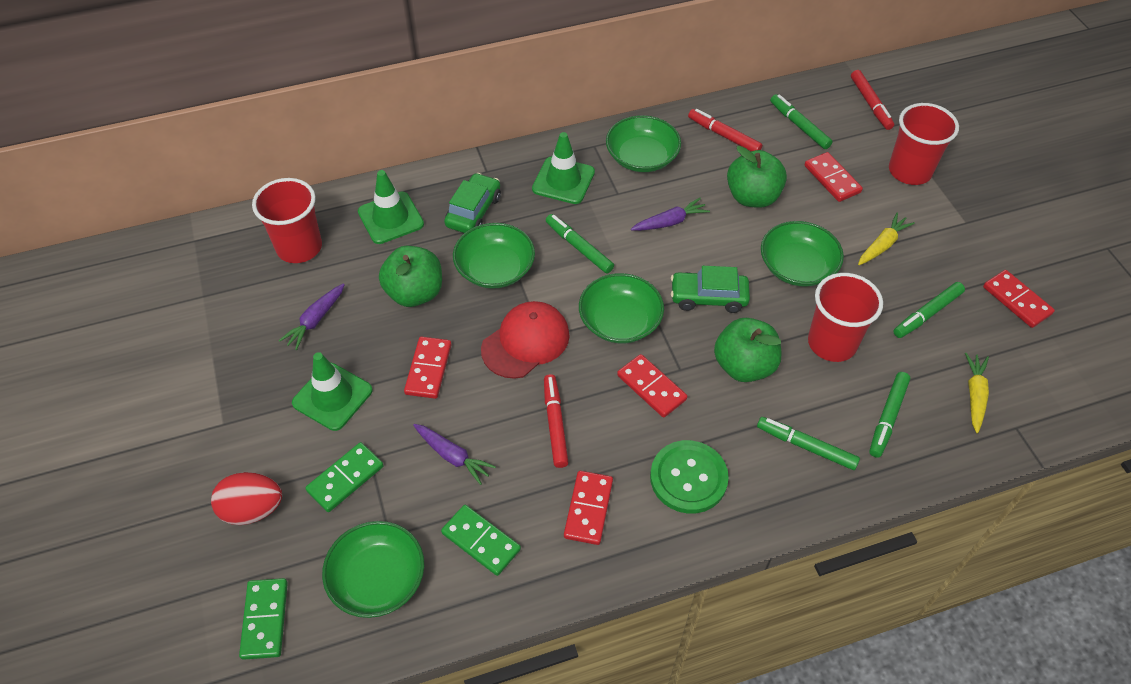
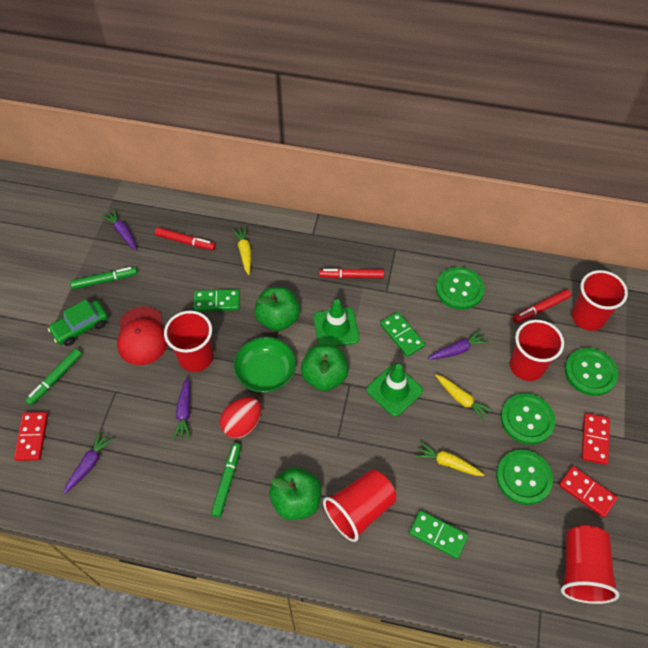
green bowl: 5 -> 1
green button: 1 -> 4
green car: 2 -> 1
green marker: 5 -> 3
green traffic cone: 3 -> 2
purple carrot: 3 -> 4
red cup: 3 -> 5
red domino: 5 -> 3
yellow carrot: 2 -> 3

